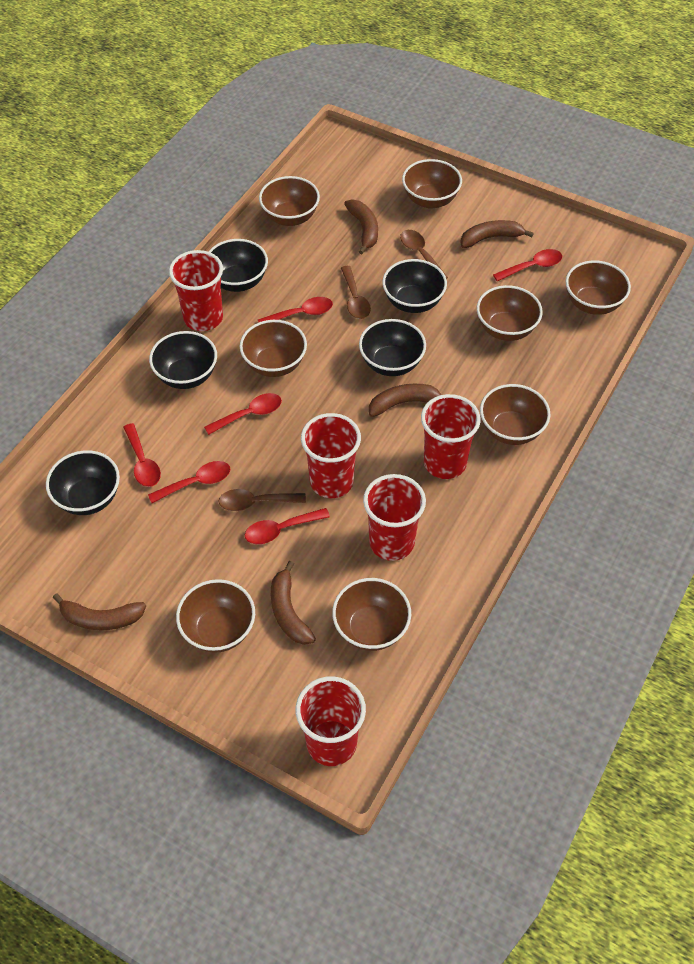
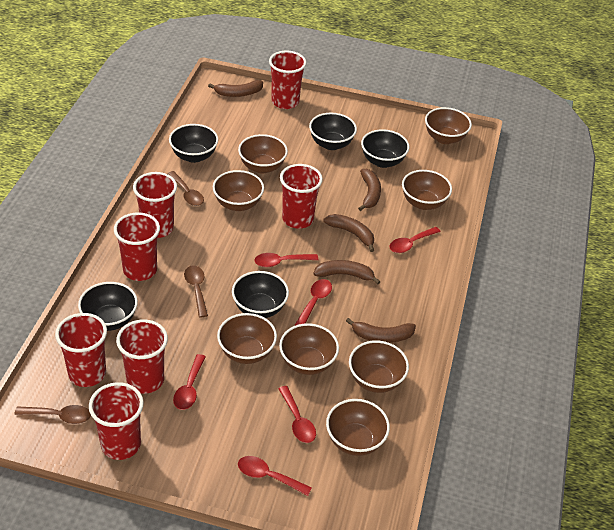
red cup: 5 -> 7

